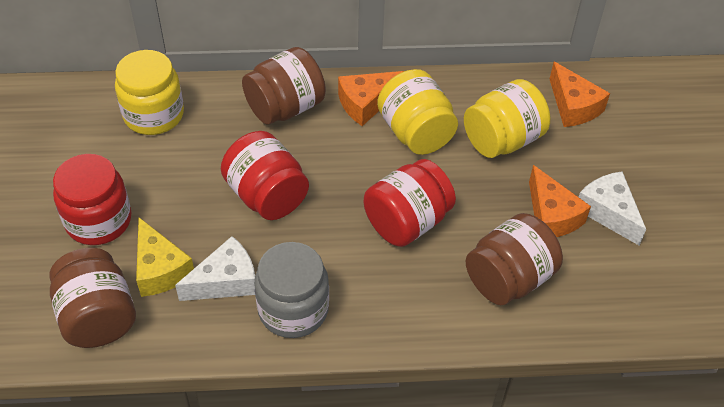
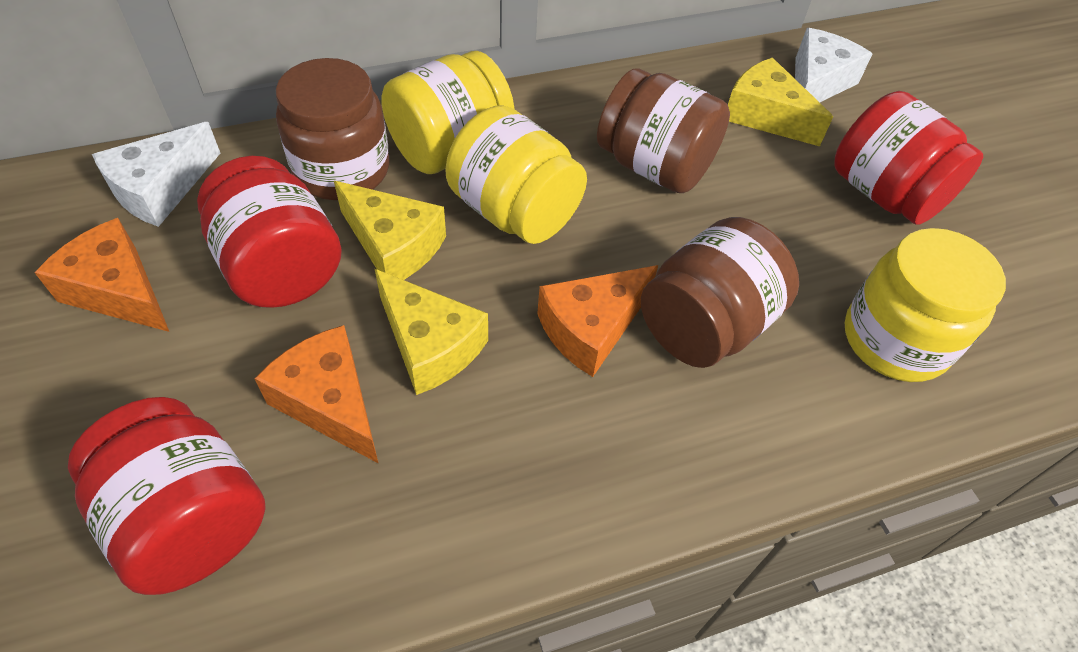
grey jar: 1 -> 0
yellow cheese: 1 -> 3

